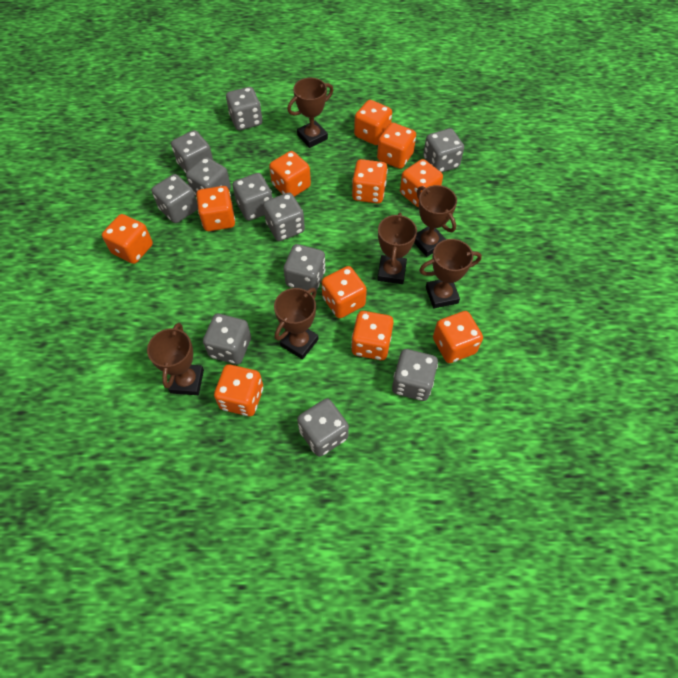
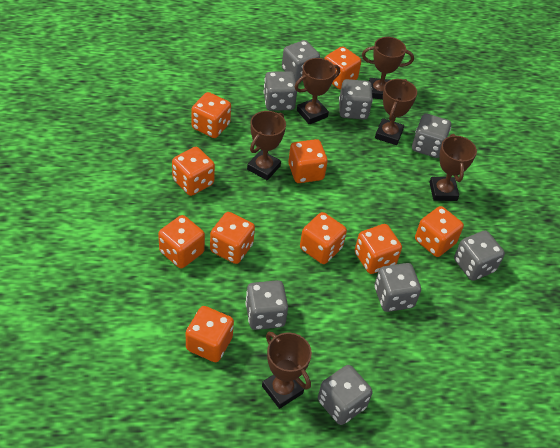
grey dice: 11 -> 8
orange dice: 11 -> 10

